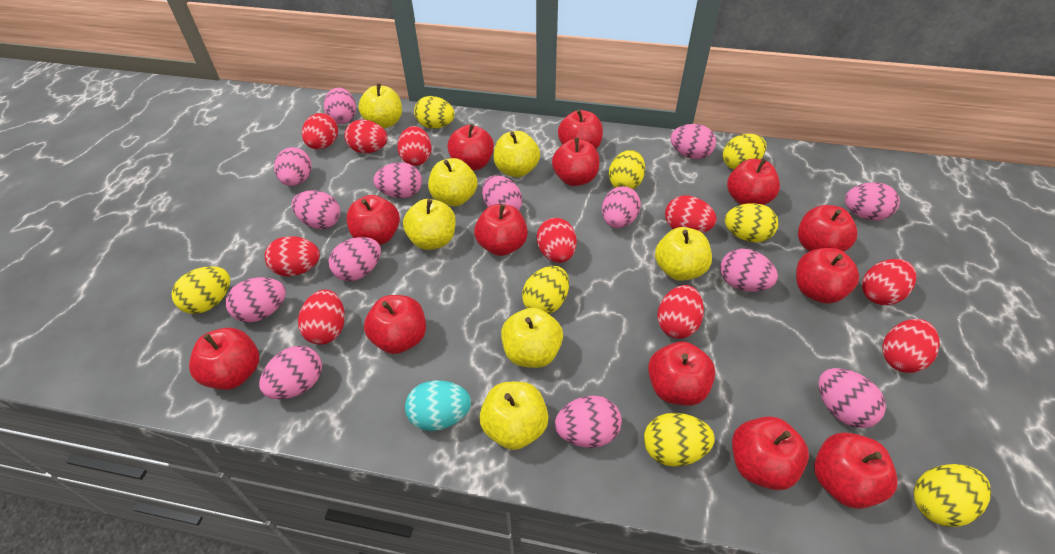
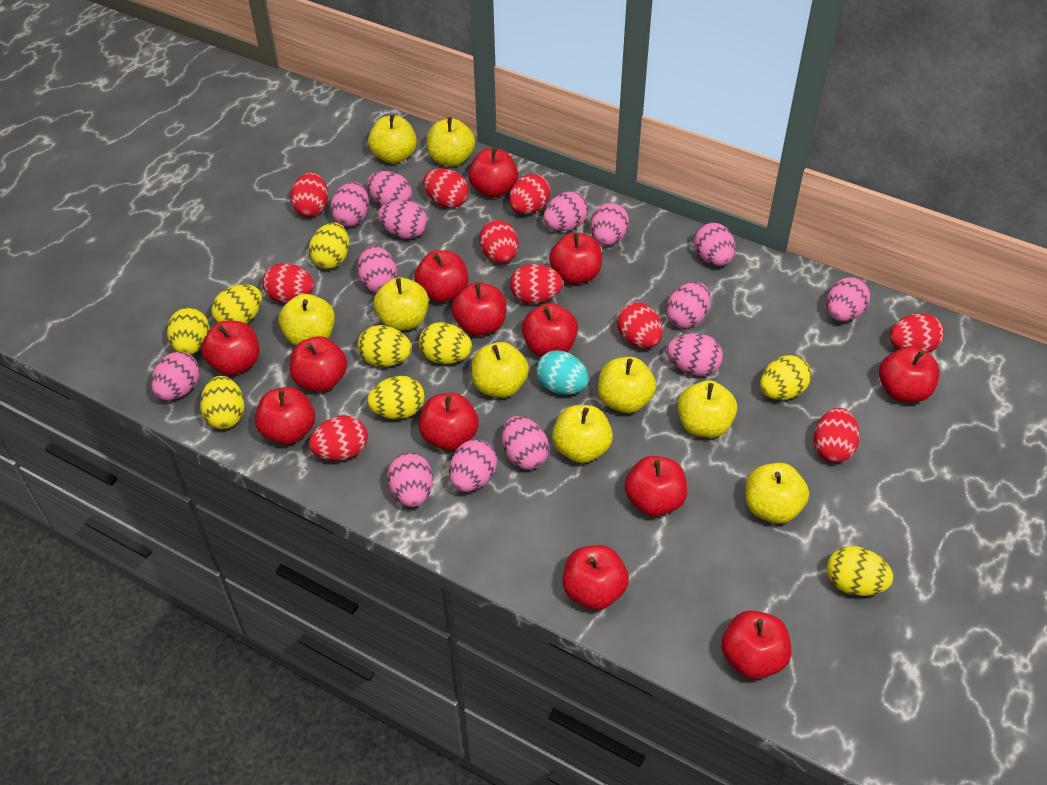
yellow apple: 7 -> 9
yellow egg: 8 -> 9

